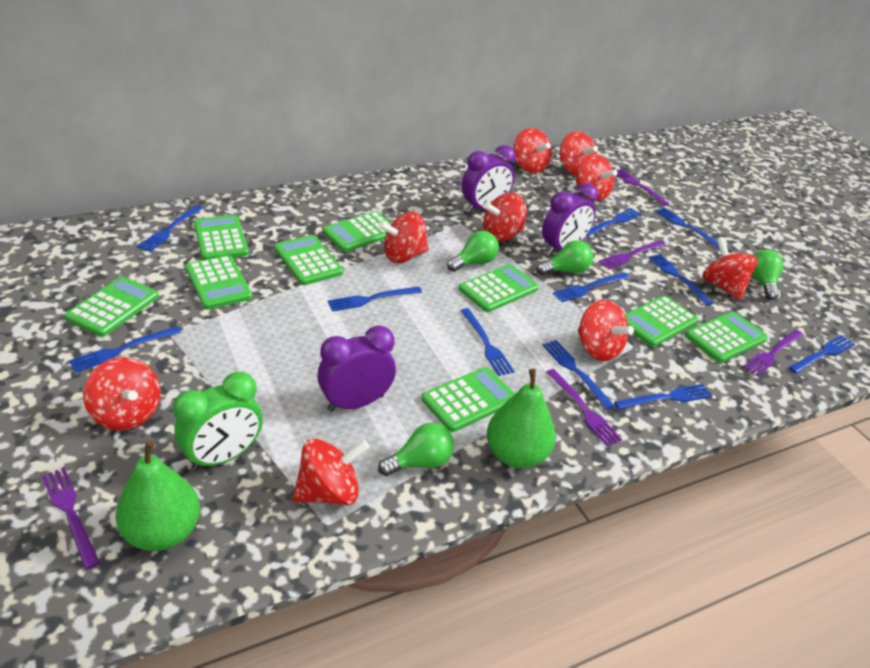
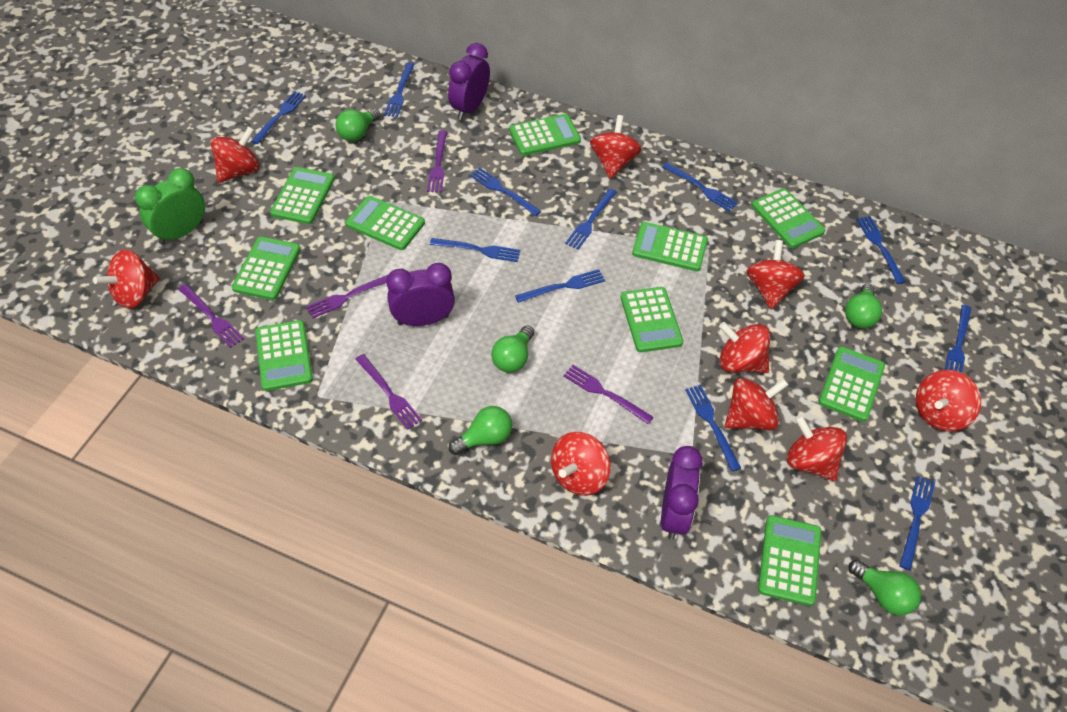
green calculator: 9 -> 10
green light bulb: 4 -> 5
green pear: 2 -> 0

